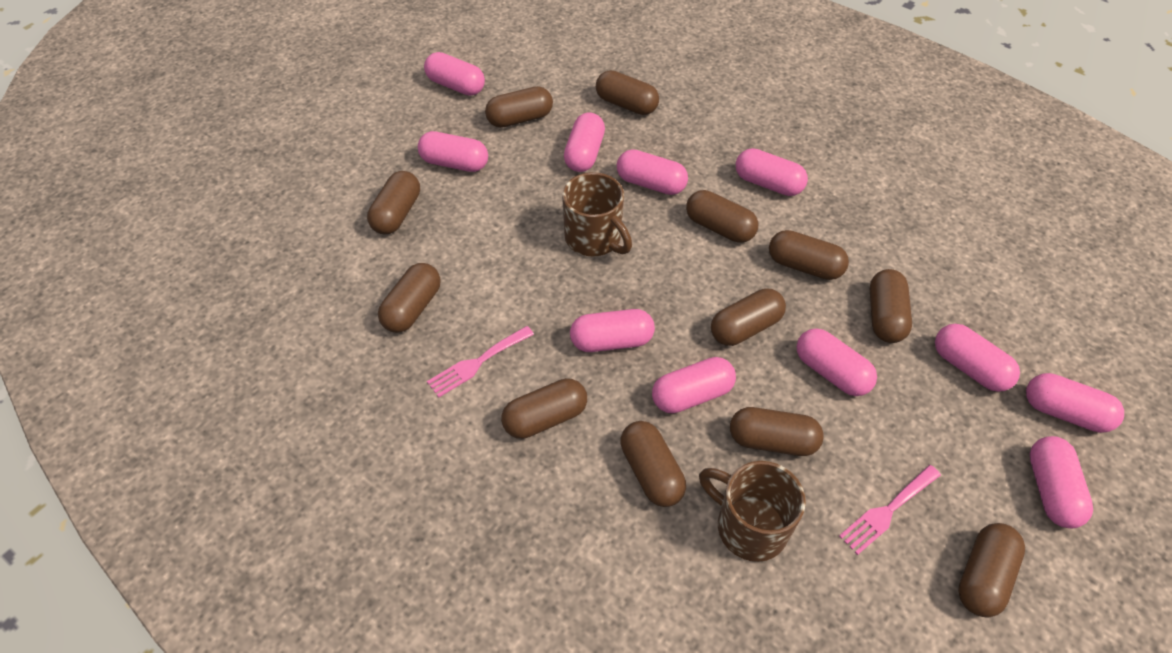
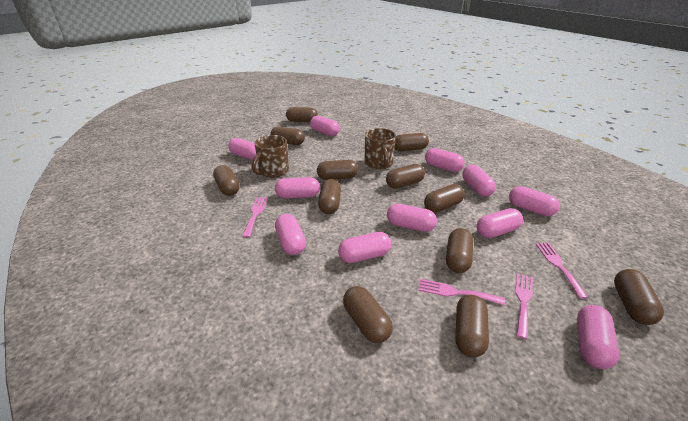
pink fork: 2 -> 4

